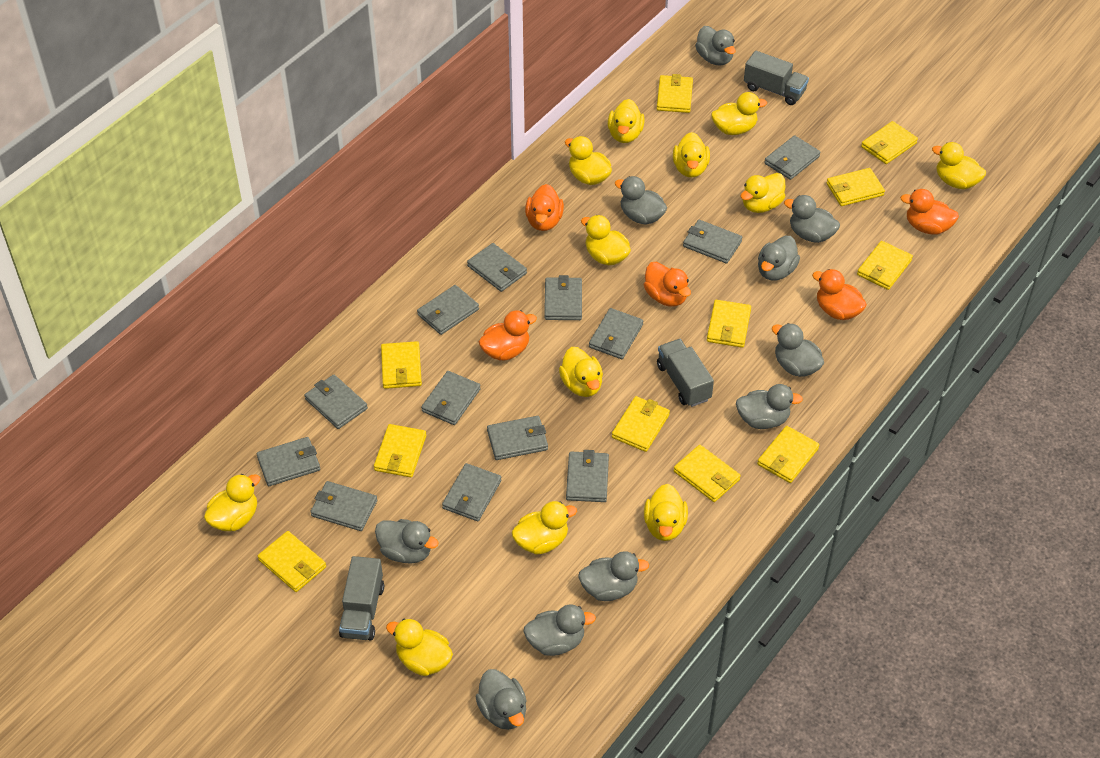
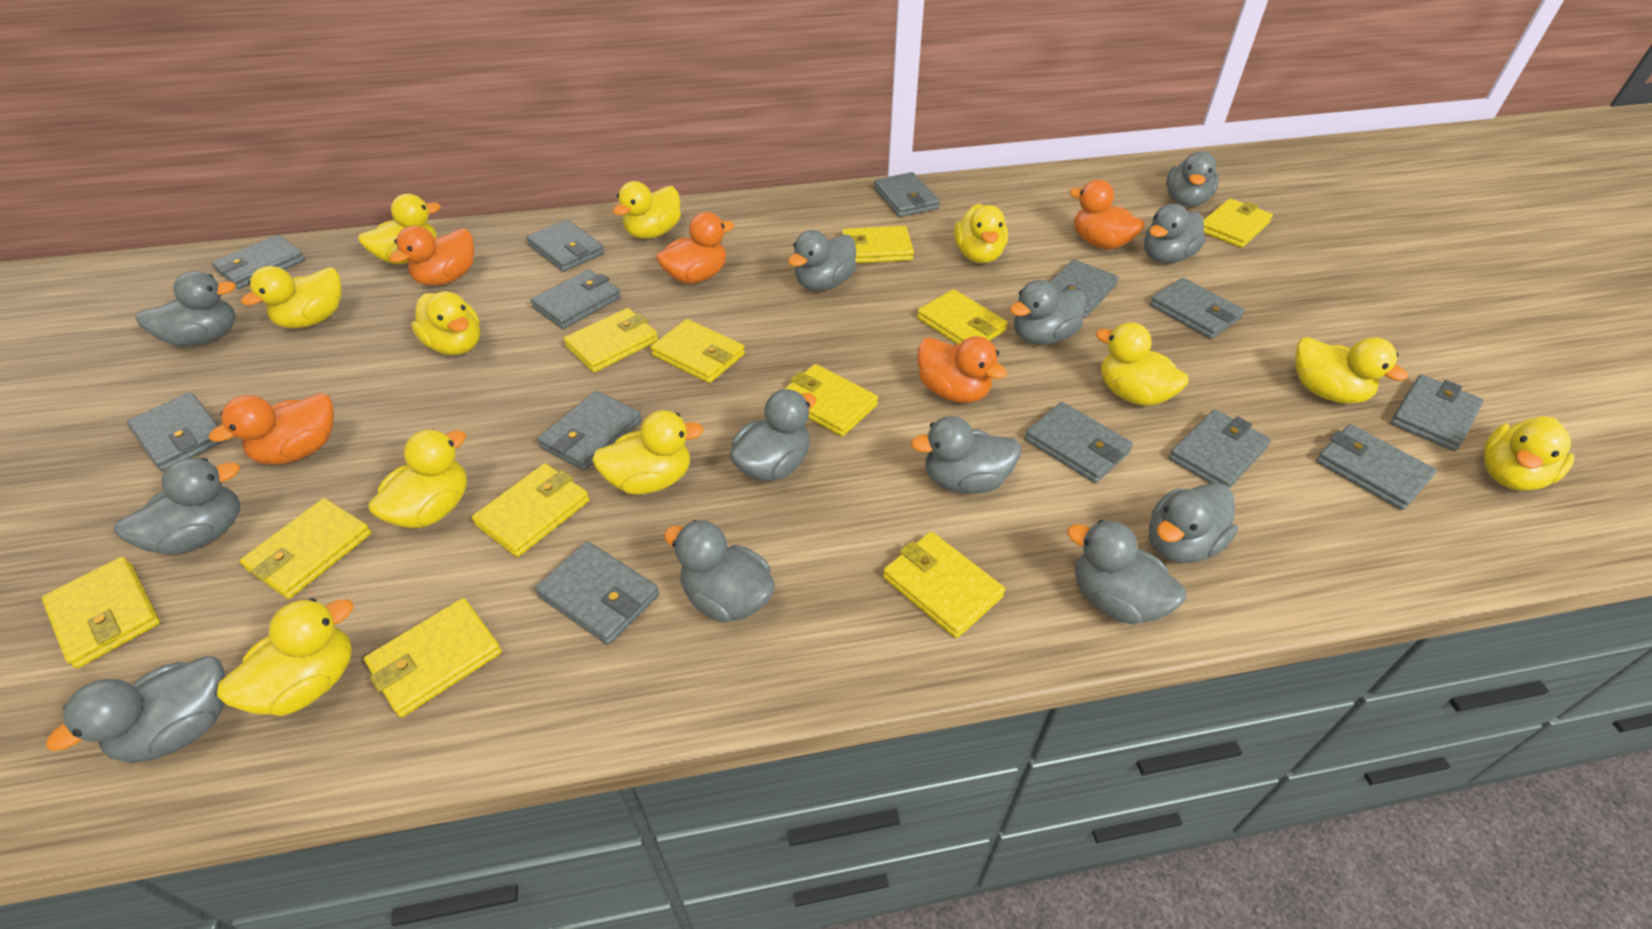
grey duck: 10 -> 12
grey truck: 3 -> 0
yellow duck: 12 -> 11

